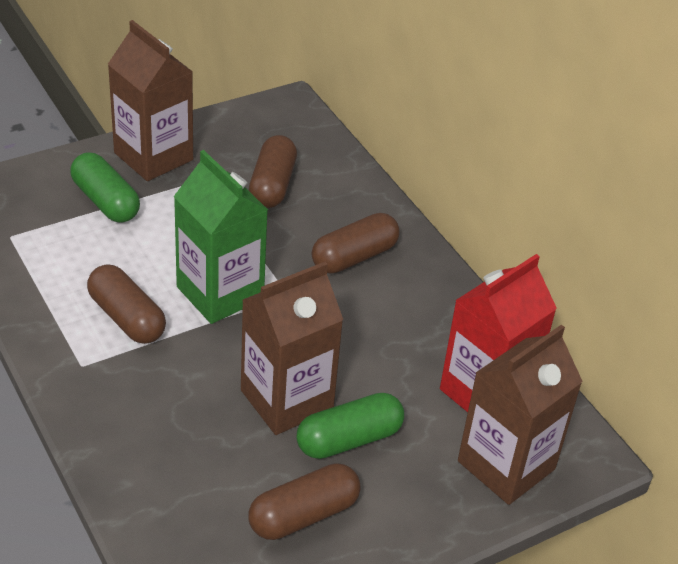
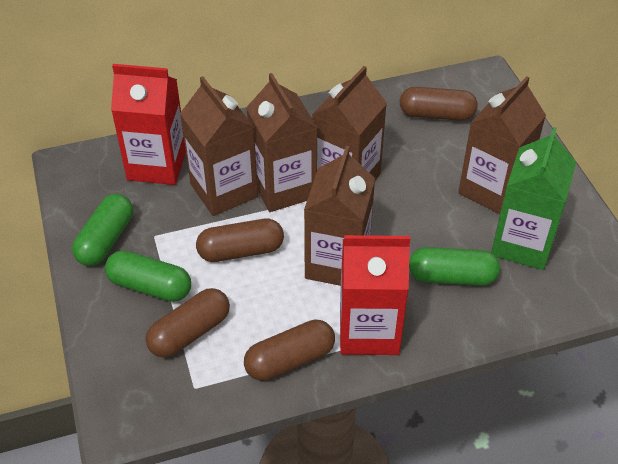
brown carton: 3 -> 5
green capsule: 2 -> 3
red carton: 1 -> 2

